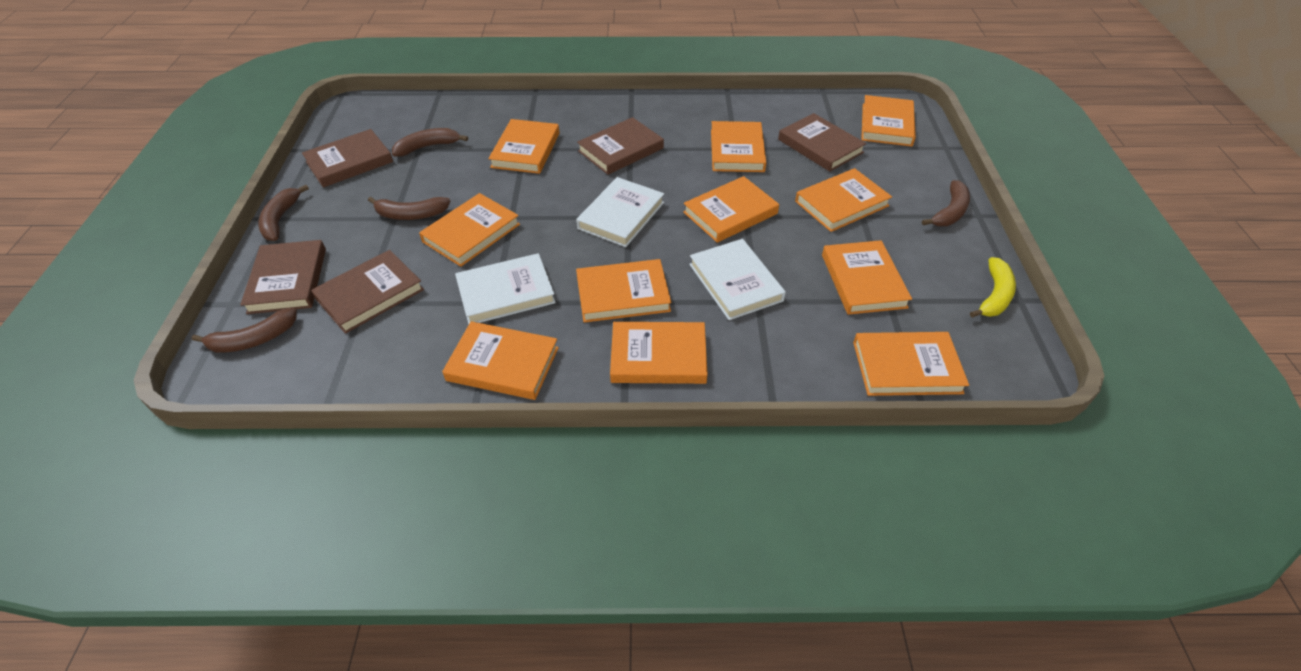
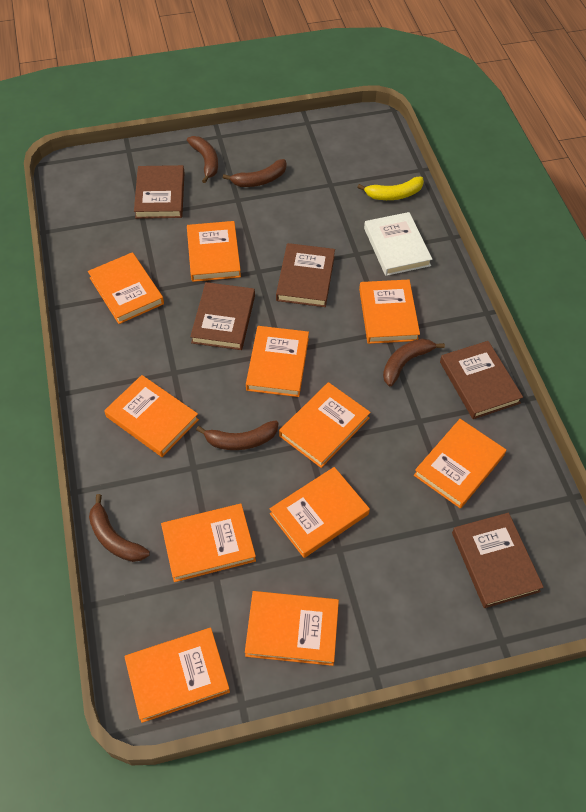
white book: 3 -> 1

